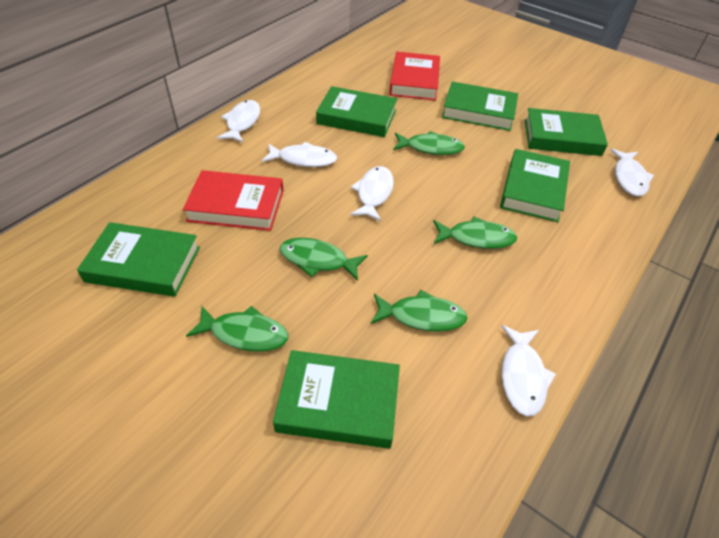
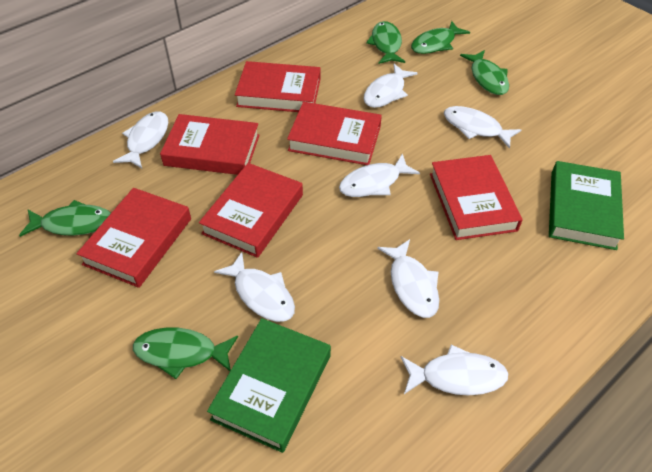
green book: 6 -> 2
red book: 2 -> 6
white fish: 5 -> 7

